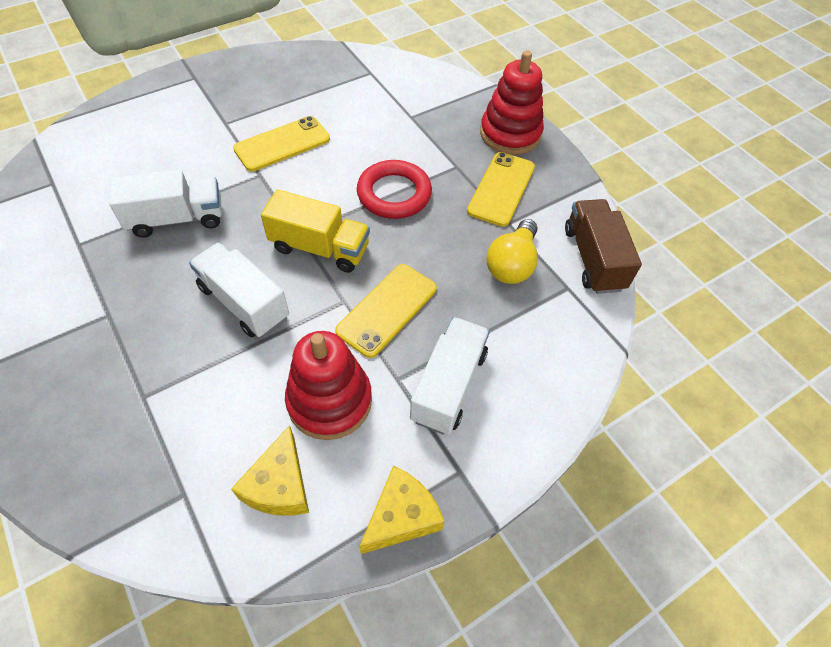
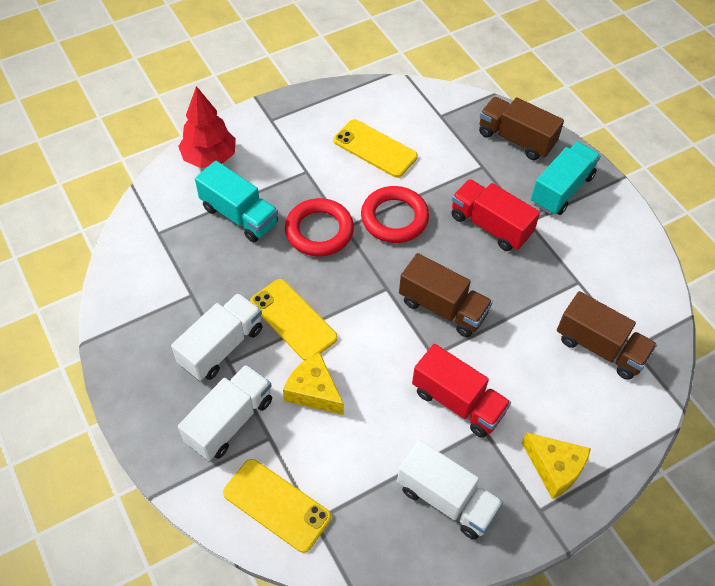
brown truck: 1 -> 3
red ring: 1 -> 2
red stacking toy: 2 -> 0
red tree: 0 -> 1
red truck: 0 -> 2
turquoise truck: 0 -> 2
yellow light bulb: 1 -> 0
yellow truck: 1 -> 0

